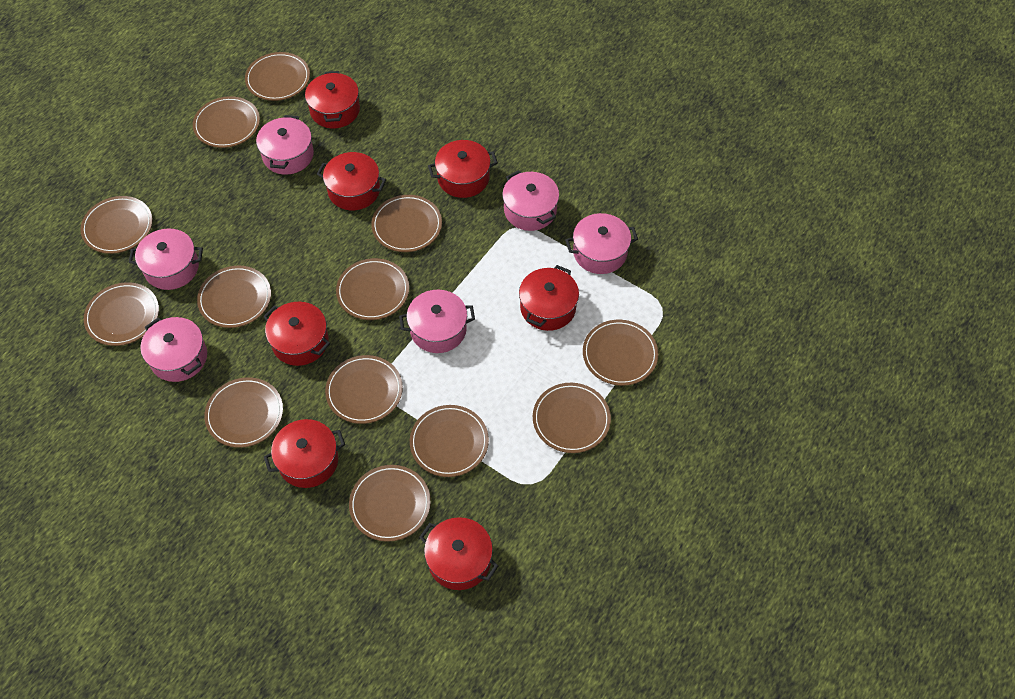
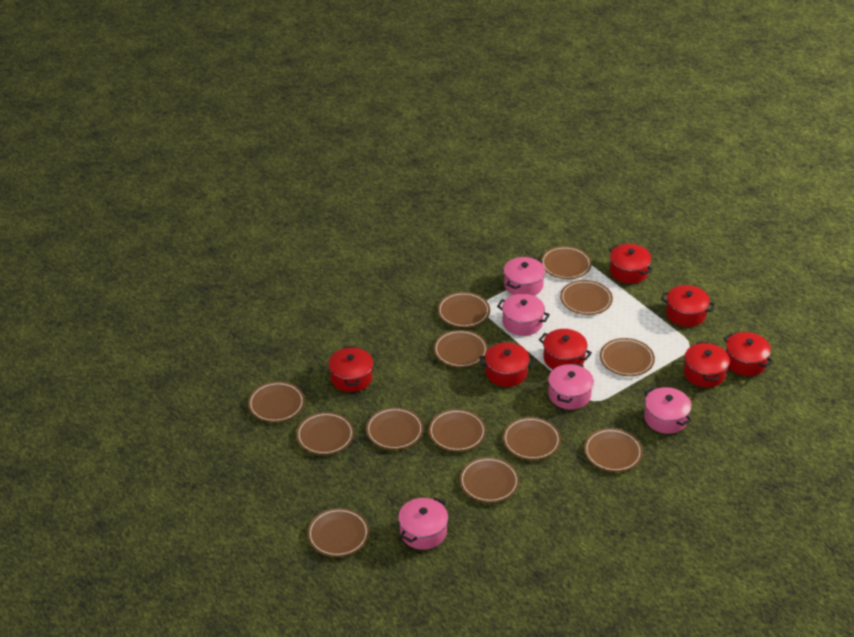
pink pot: 6 -> 5

